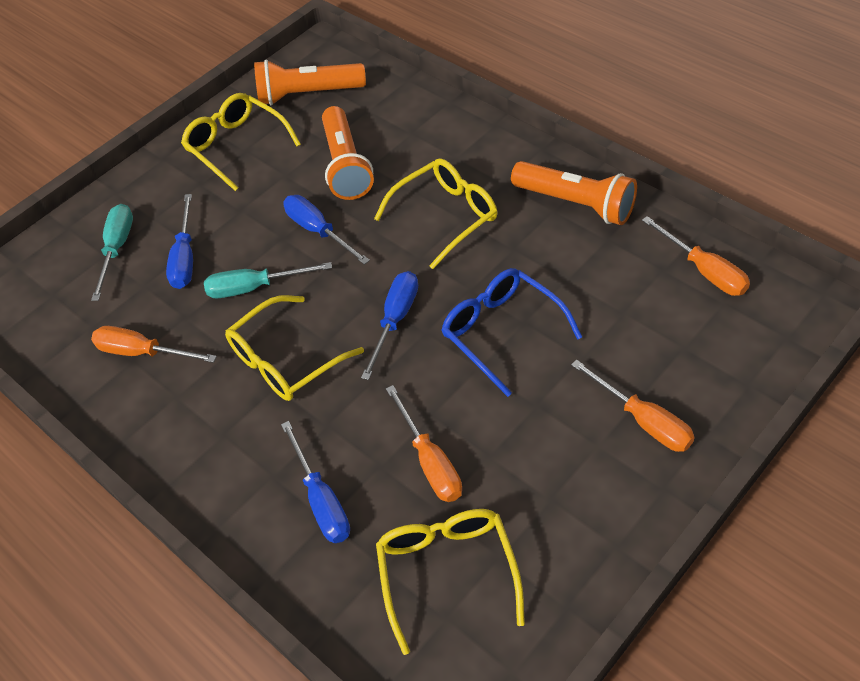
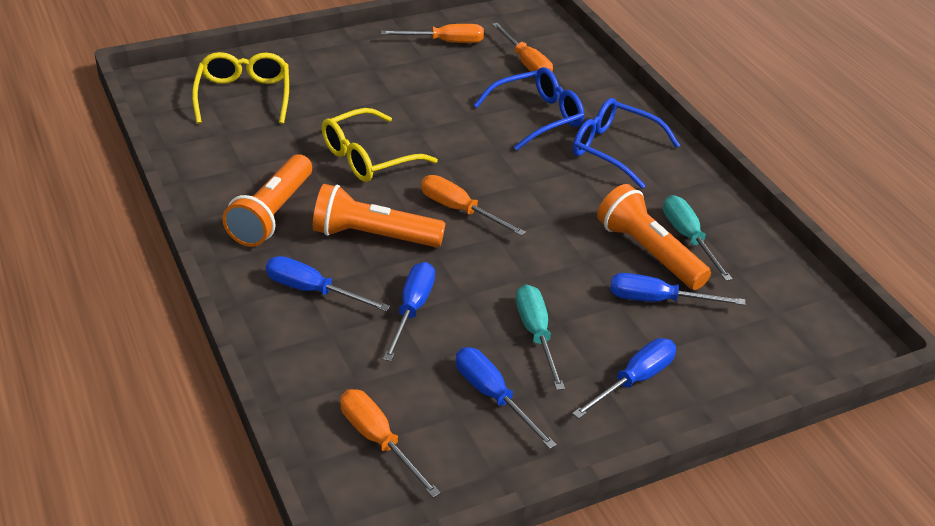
blue glasses: 1 -> 2
blue screwdriver: 4 -> 5
yellow glasses: 4 -> 2

